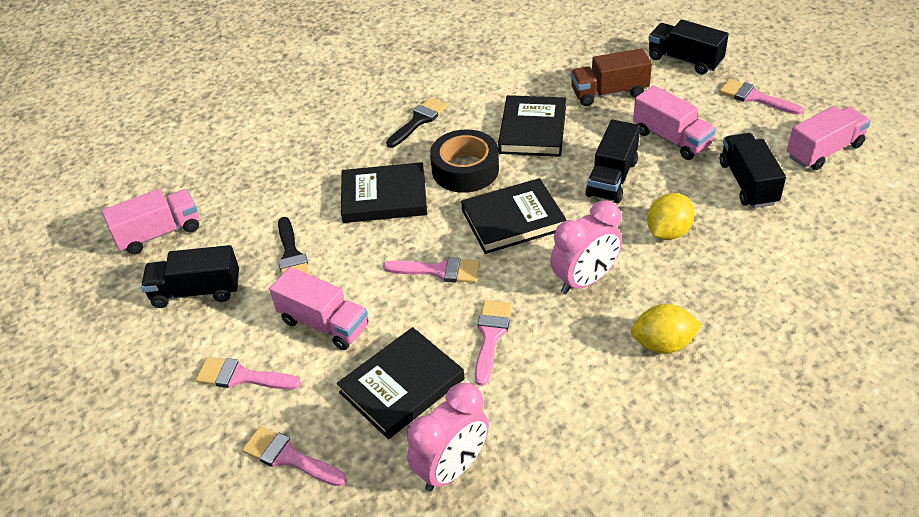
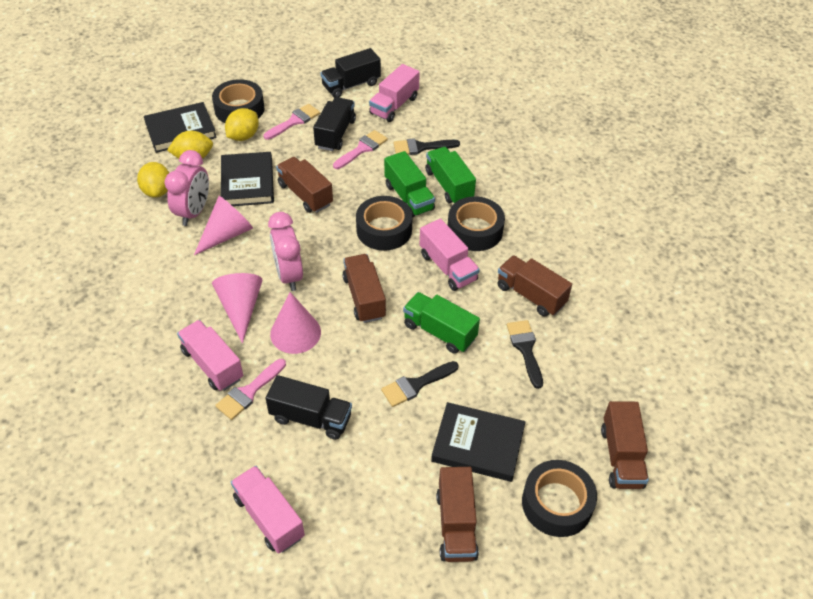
black book: 4 -> 3
black brush: 2 -> 3
black tape: 1 -> 4
black truck: 4 -> 3
brown truck: 1 -> 5
green truck: 0 -> 3
pink brush: 5 -> 3
pink cone: 0 -> 3
yellow lemon: 2 -> 3

